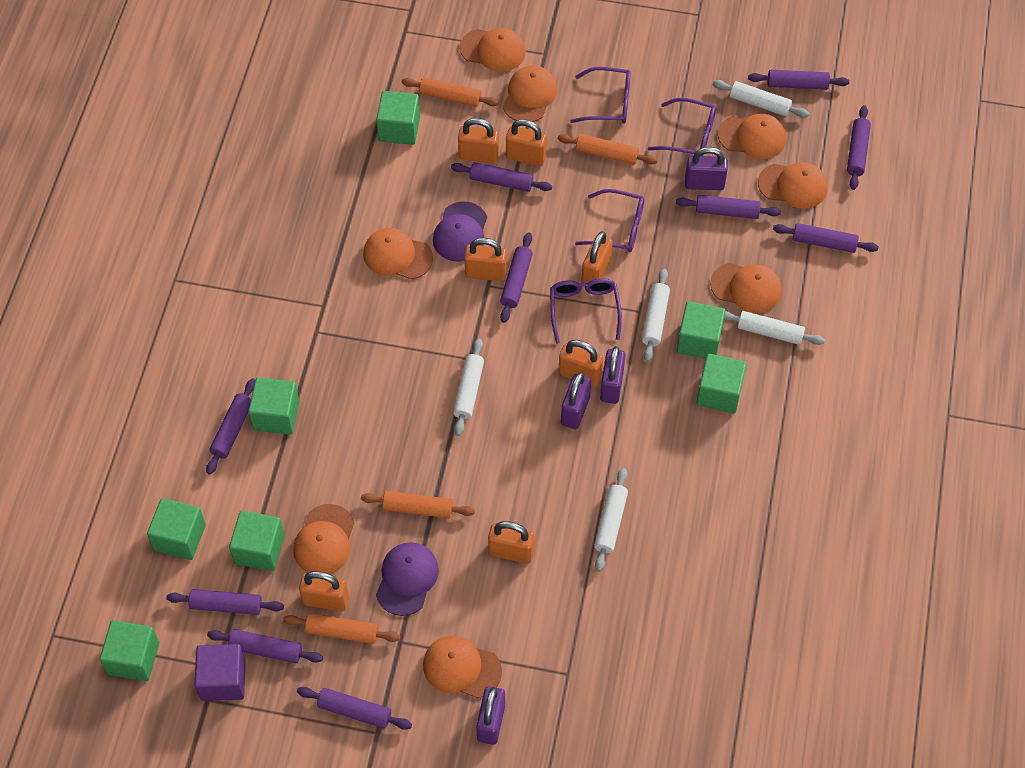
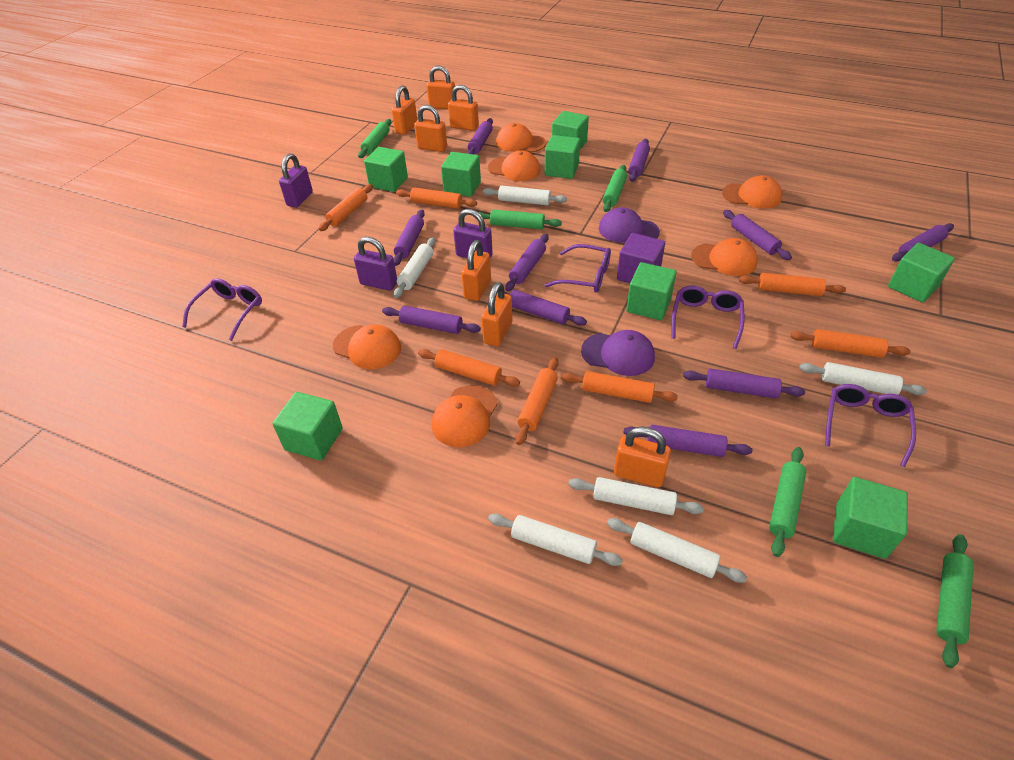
green cube: 7 -> 8
green rolling pin: 0 -> 5
orange cap: 8 -> 6
orange rolling pin: 4 -> 7
purple padlock: 4 -> 3
white rolling pin: 5 -> 6

